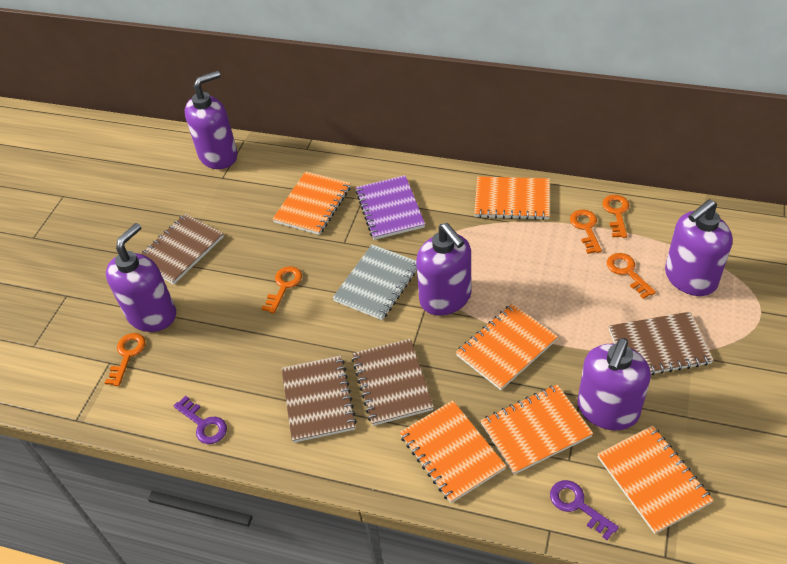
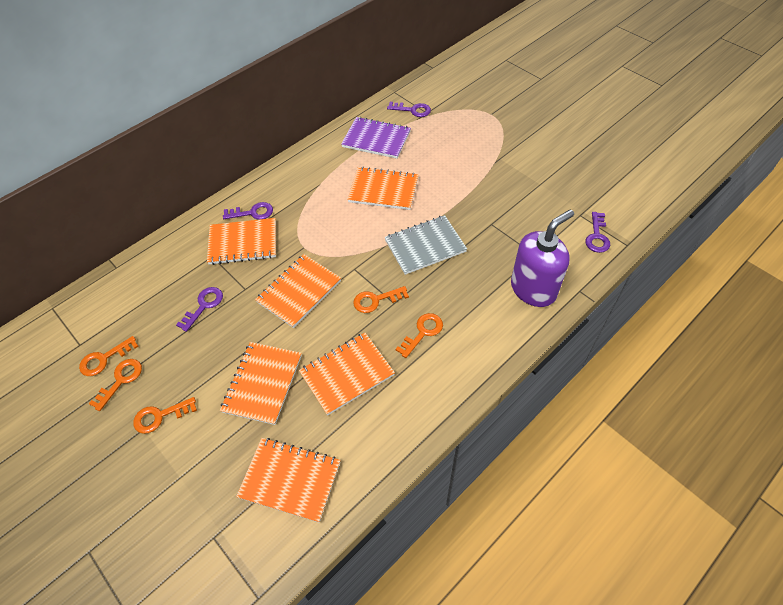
brown notebook: 4 -> 0
purple key: 2 -> 4
purple soap dispenser: 5 -> 1

